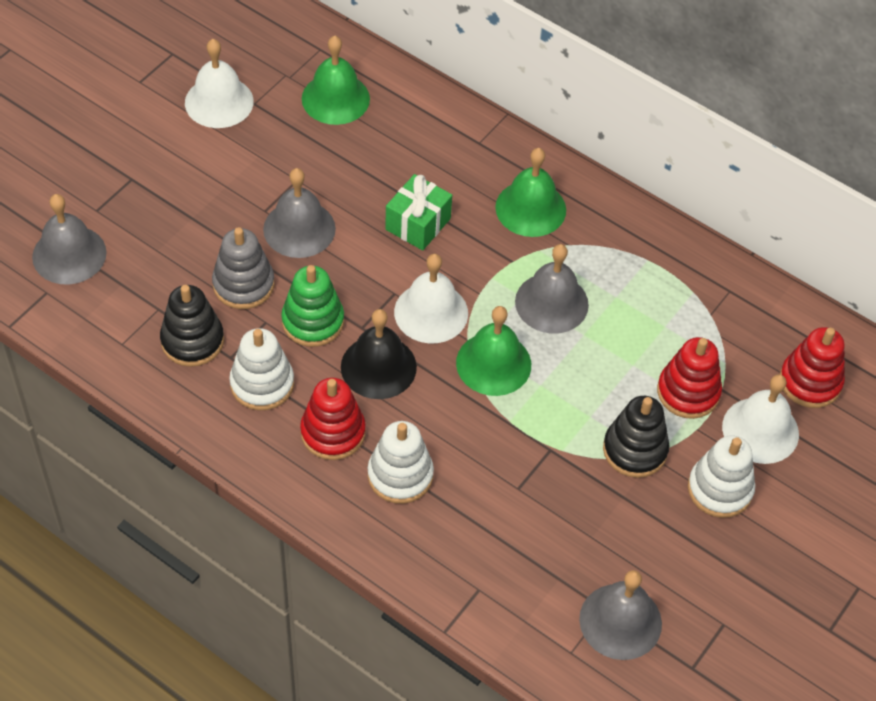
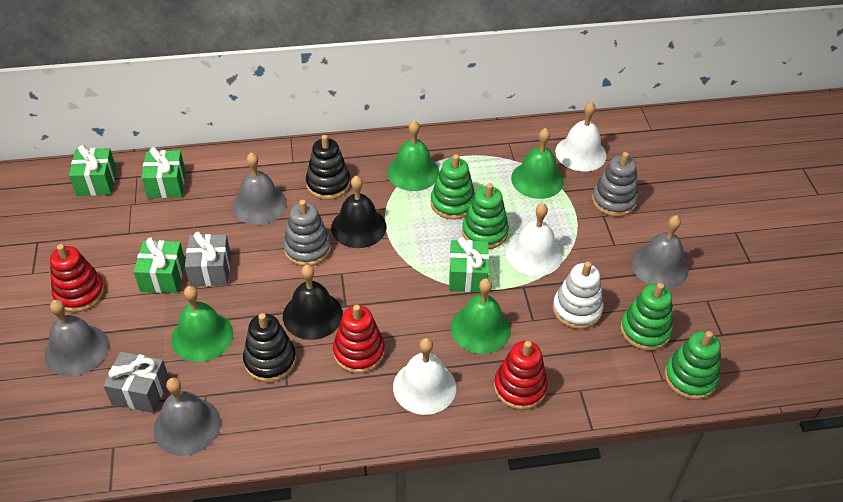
black bell: 1 -> 2
green bell: 3 -> 4
green gift: 1 -> 4
green stacking toy: 1 -> 4
grey gift: 0 -> 2
grey stacking toy: 1 -> 2
white stacking toy: 3 -> 1

